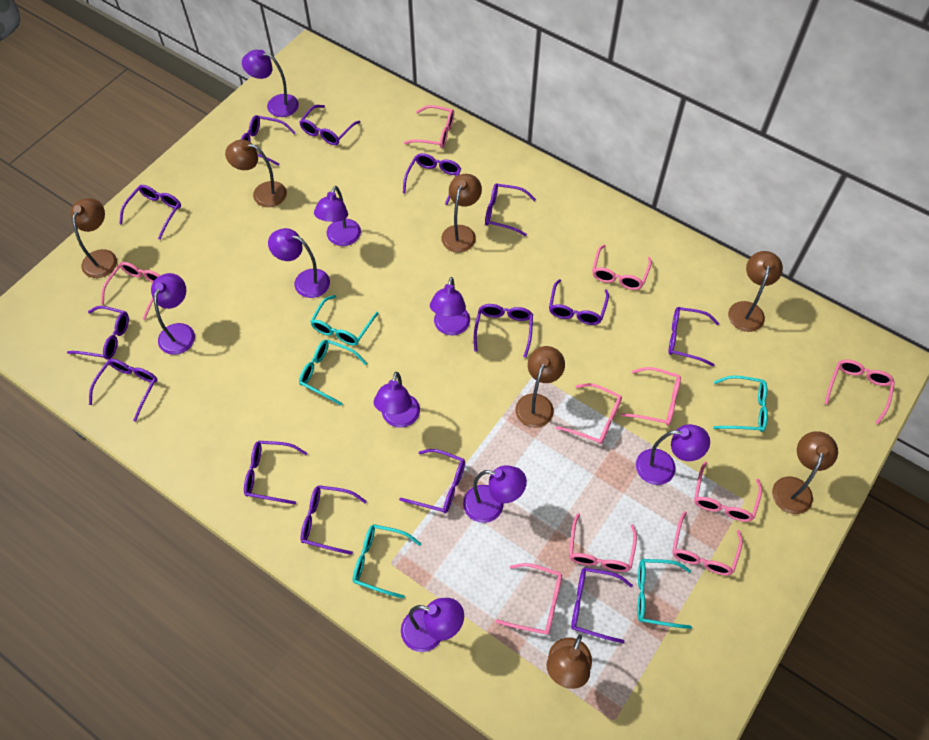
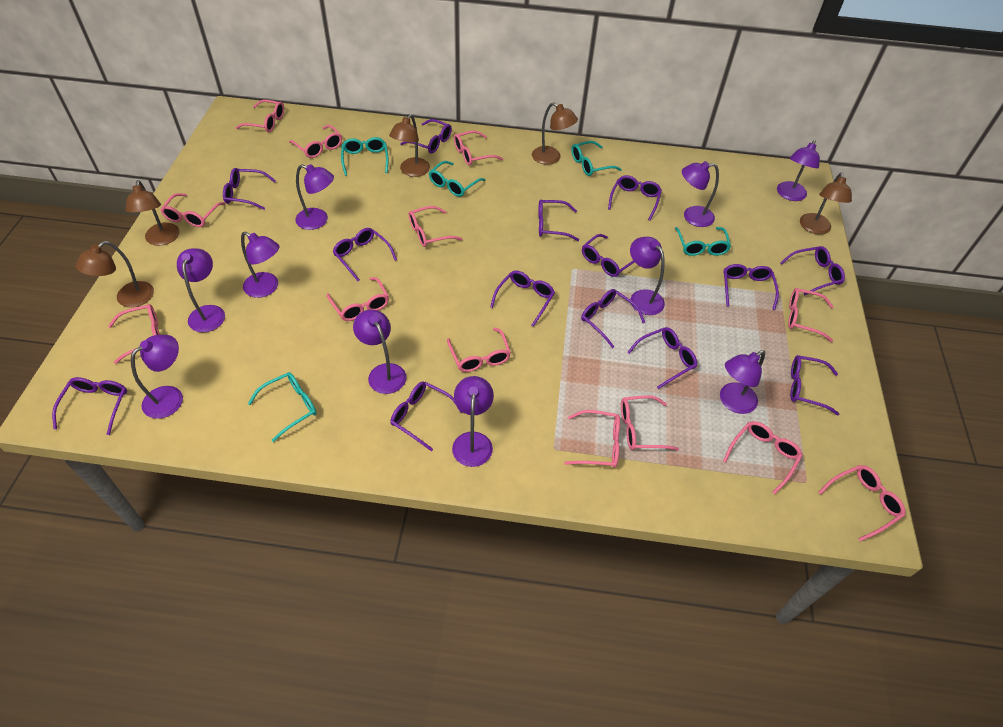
brown lamp: 7 -> 5
pink glasses: 10 -> 13
purple lamp: 9 -> 10

